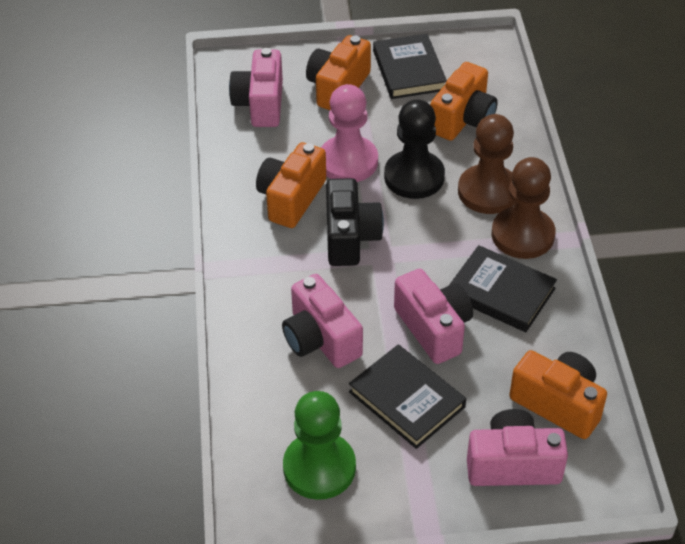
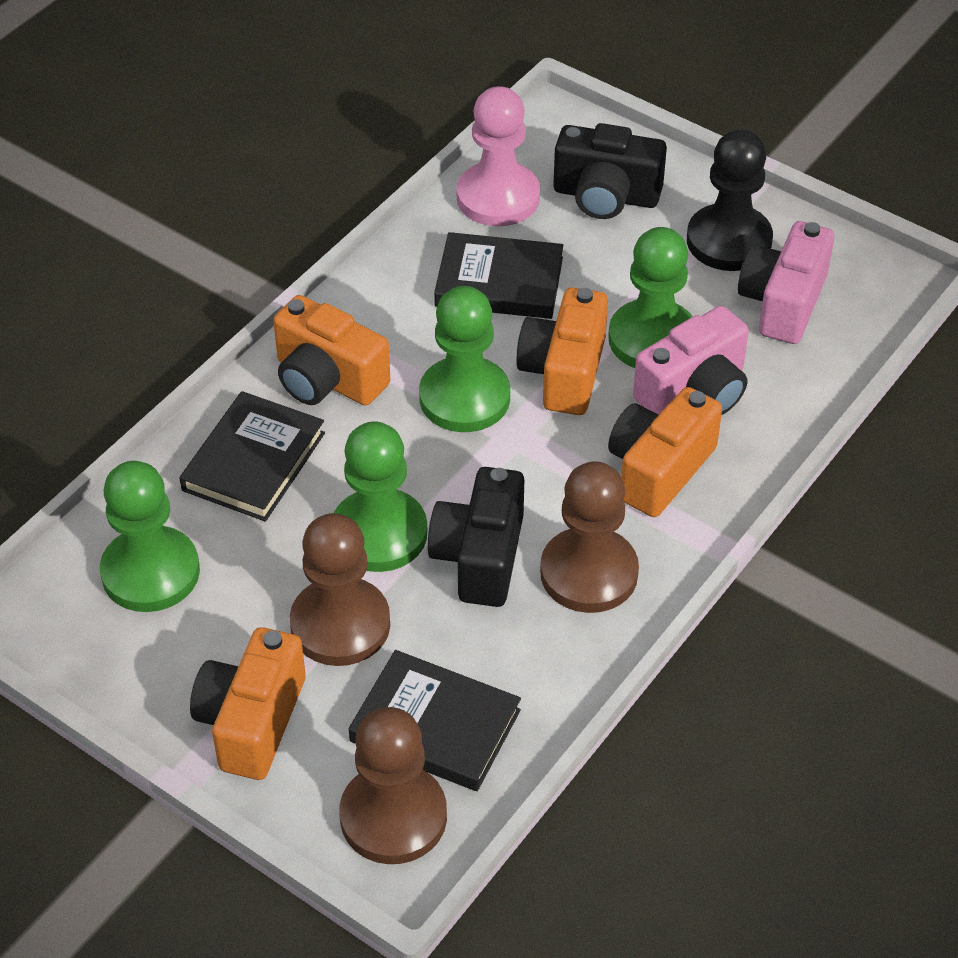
black camera: 1 -> 2
brown pawn: 2 -> 3
green pawn: 1 -> 4
pink camera: 4 -> 2

